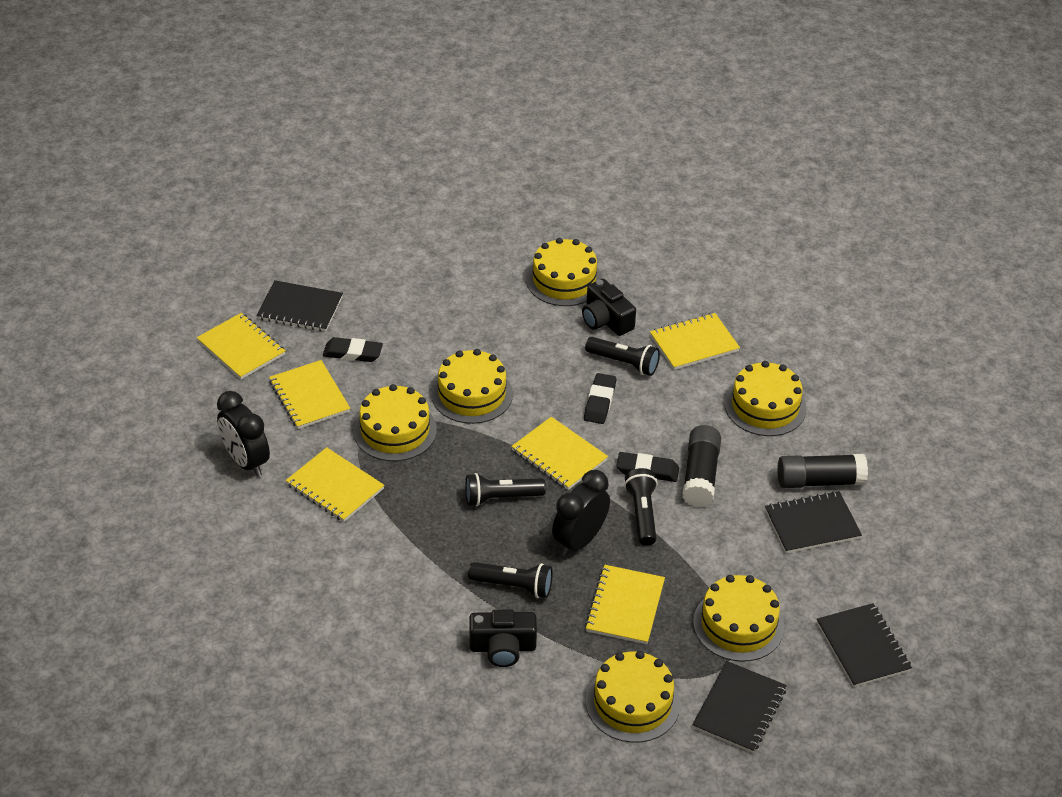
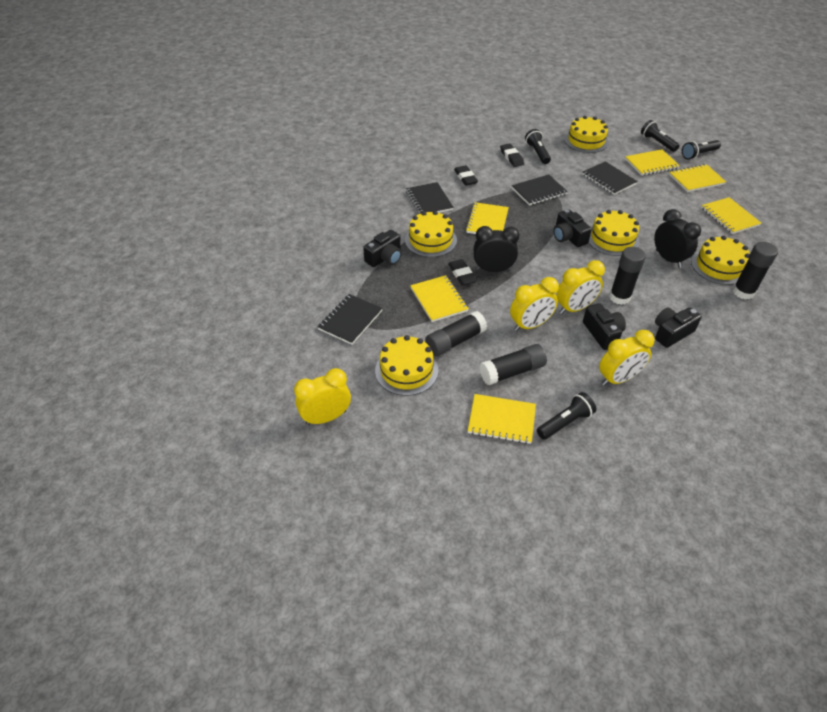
black camera: 2 -> 4
black glue stick: 2 -> 4
yellow cake: 6 -> 5
yellow clock: 0 -> 4

